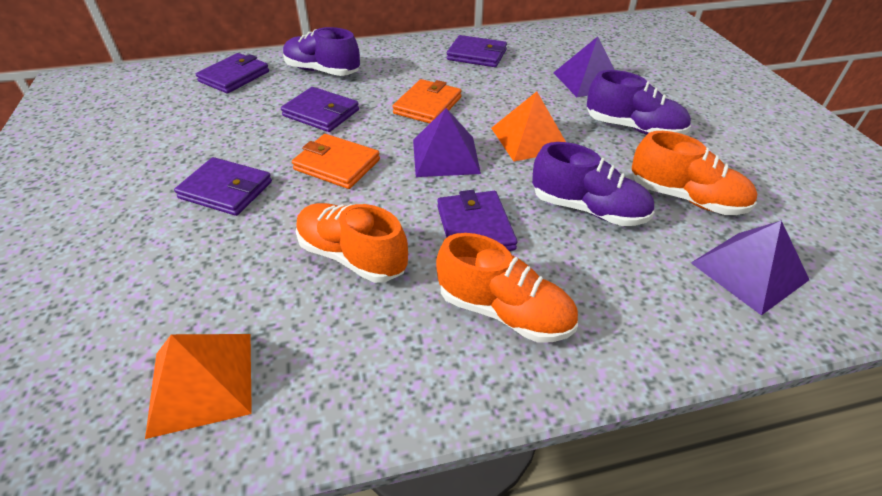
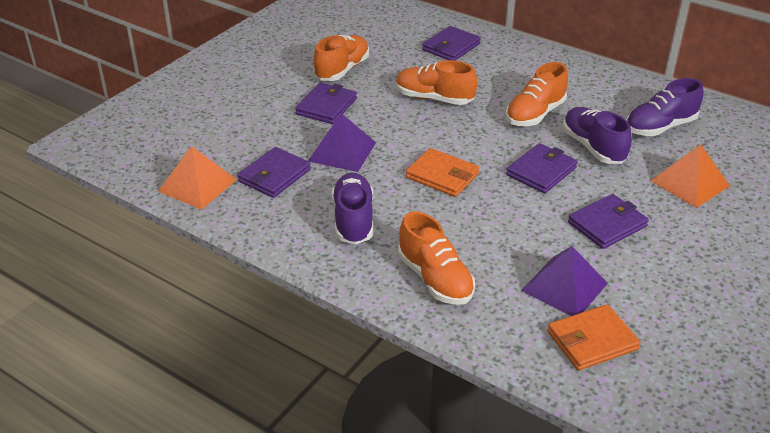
orange shoe: 3 -> 4
purple pyramid: 3 -> 2

